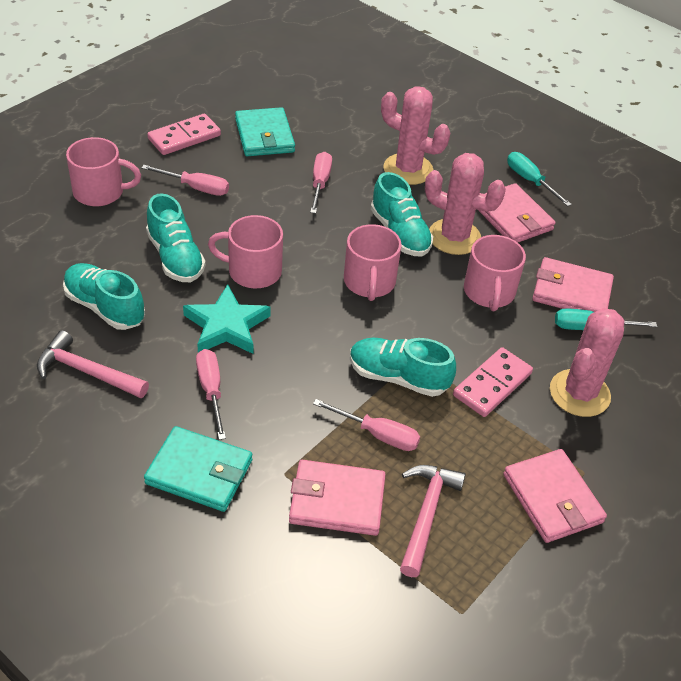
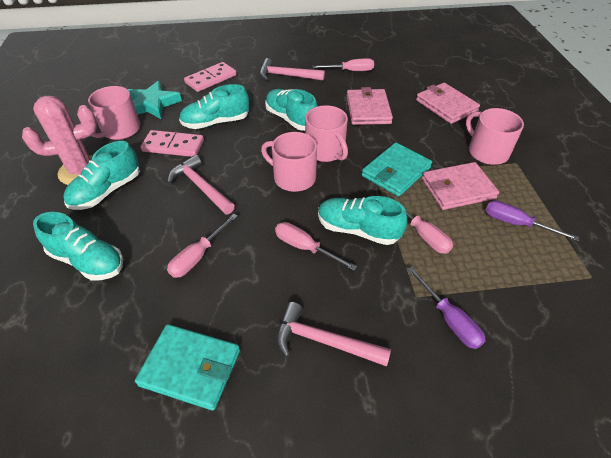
pink cactus: 3 -> 1
pink hammer: 2 -> 3
pink wallet: 4 -> 3
purple screwdriver: 0 -> 2
turquoise screwdriver: 2 -> 0
turquoise shoe: 4 -> 5

